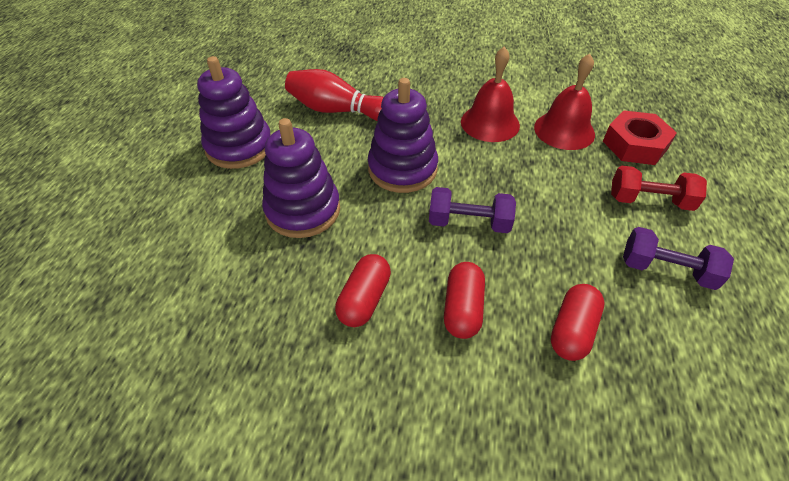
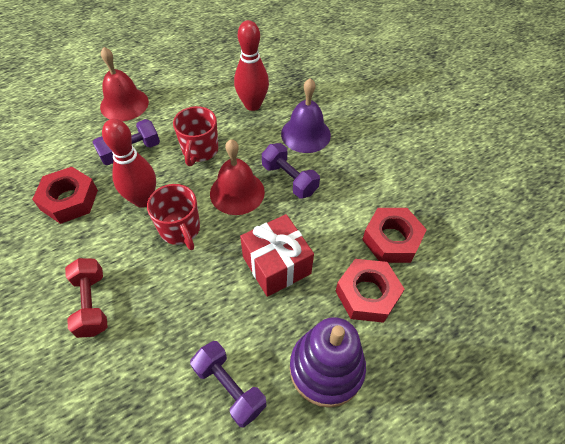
purple bell: 0 -> 1
purple dumbbell: 2 -> 3
purple stacking toy: 3 -> 1
red bowling pin: 1 -> 2
red capsule: 3 -> 0
red gift: 0 -> 1
red mug: 0 -> 2
red nut: 1 -> 3

